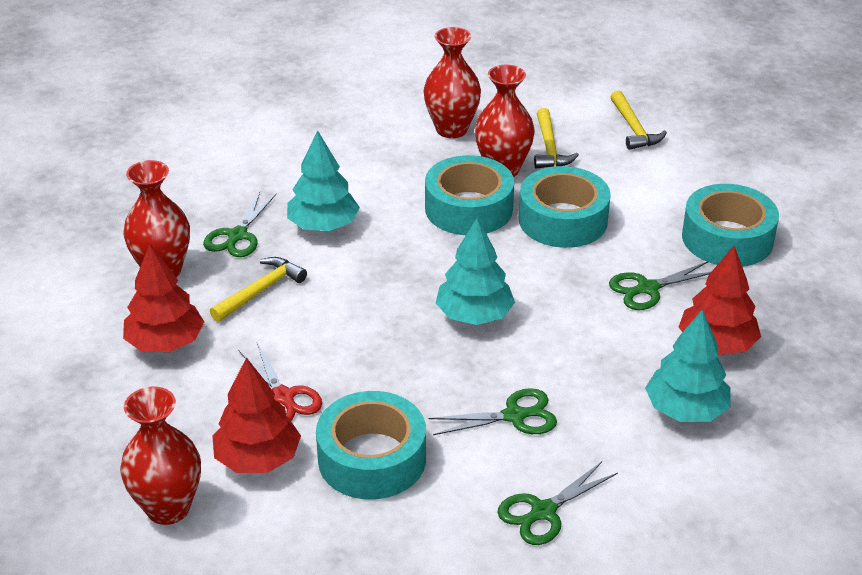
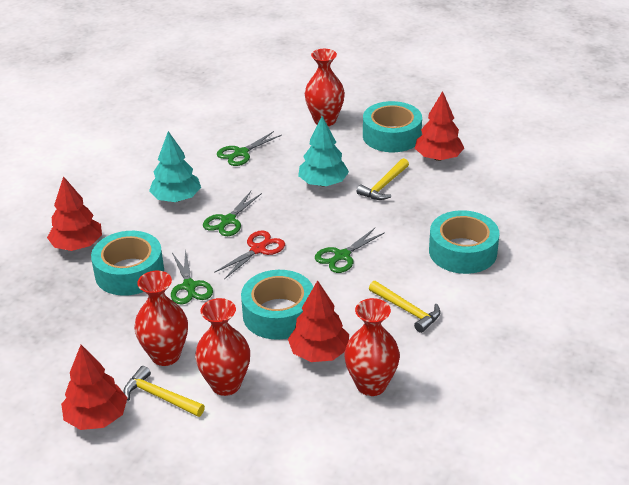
red tree: 3 -> 4
turquoise tree: 3 -> 2

